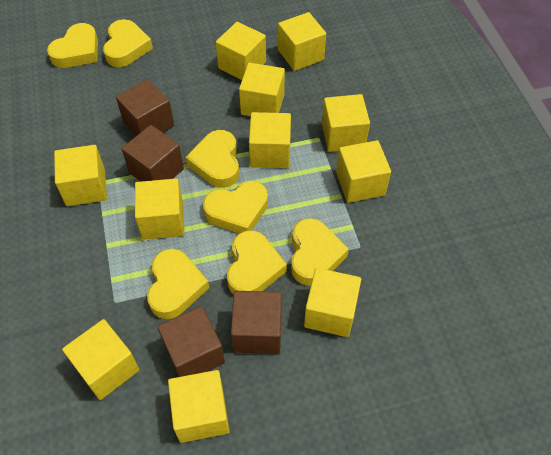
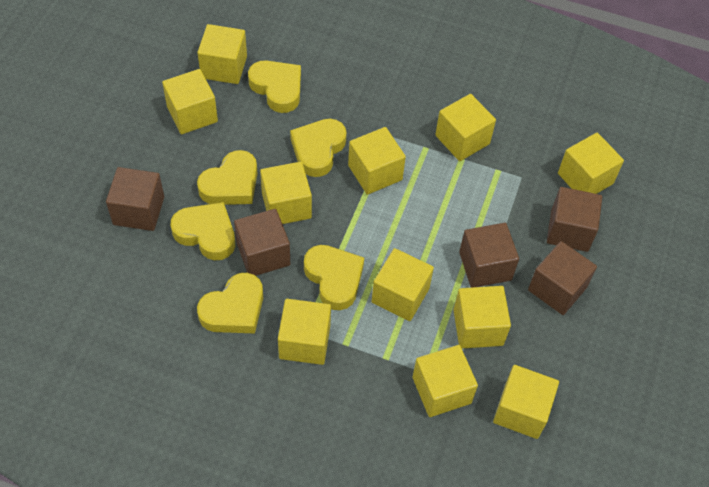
brown cube: 4 -> 5
yellow heart: 7 -> 6

